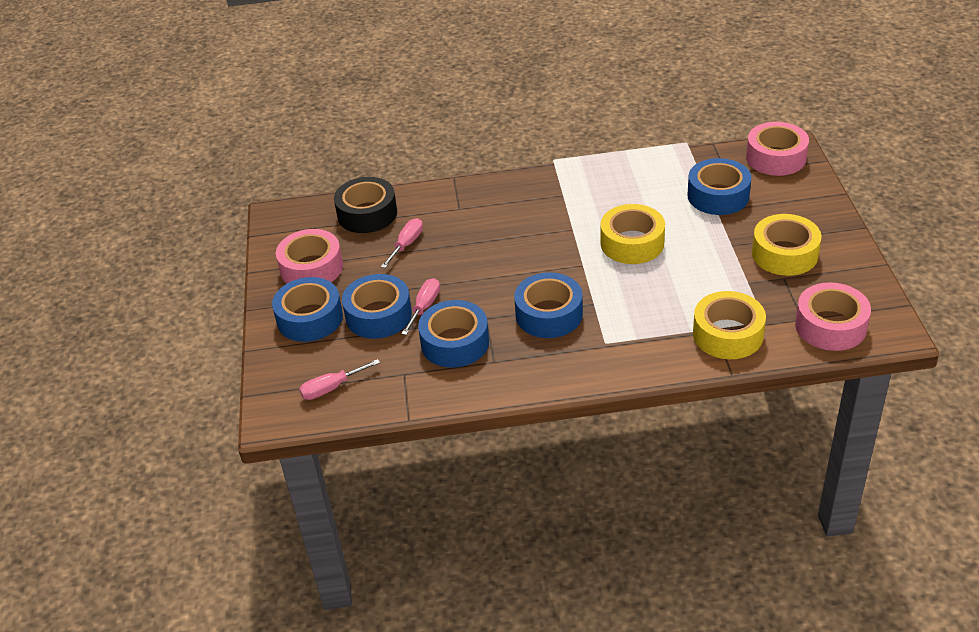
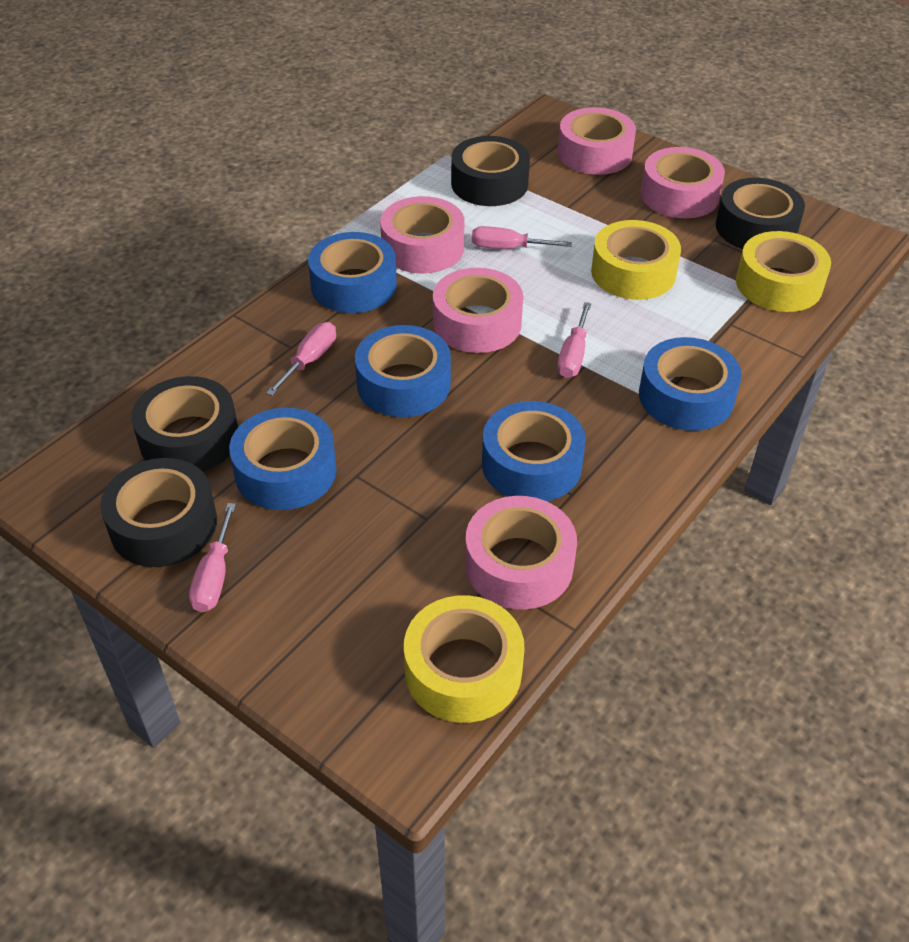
black tape: 1 -> 4
pink screwdriver: 3 -> 4
pink tape: 3 -> 5

